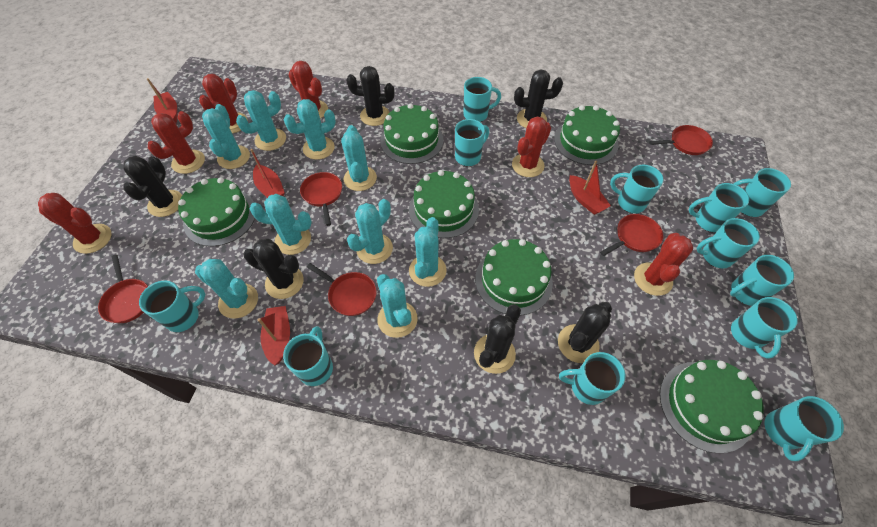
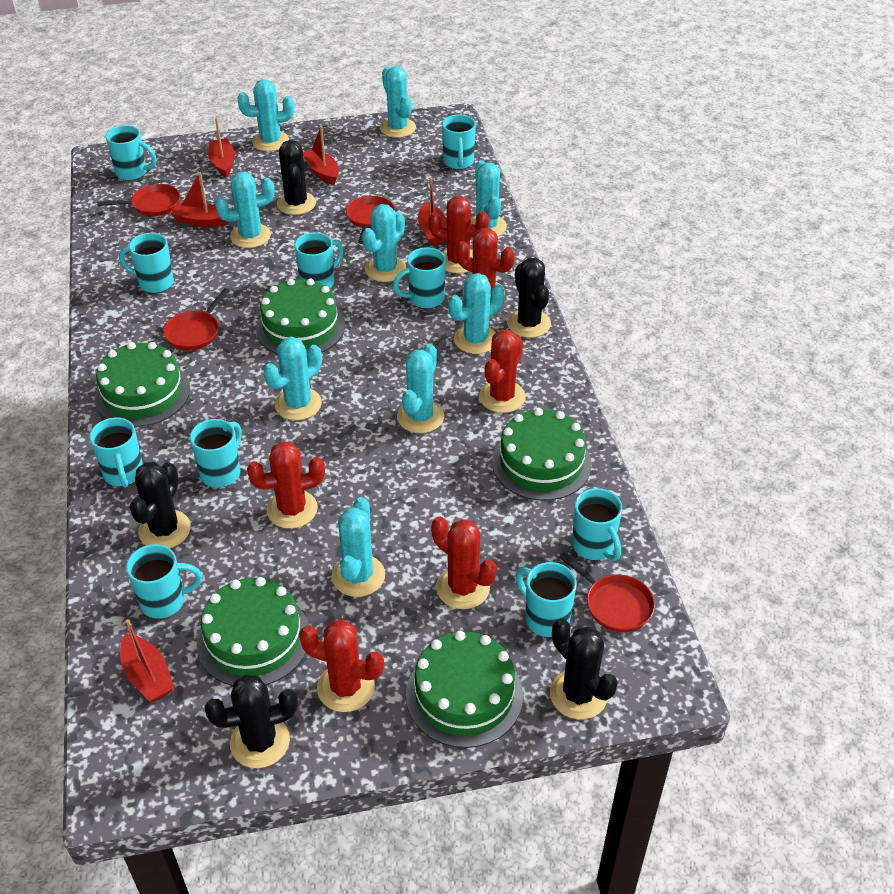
black cactus: 6 -> 5
green cake: 6 -> 5
red boat: 4 -> 5
red pan: 5 -> 4
turquoise mug: 12 -> 10

